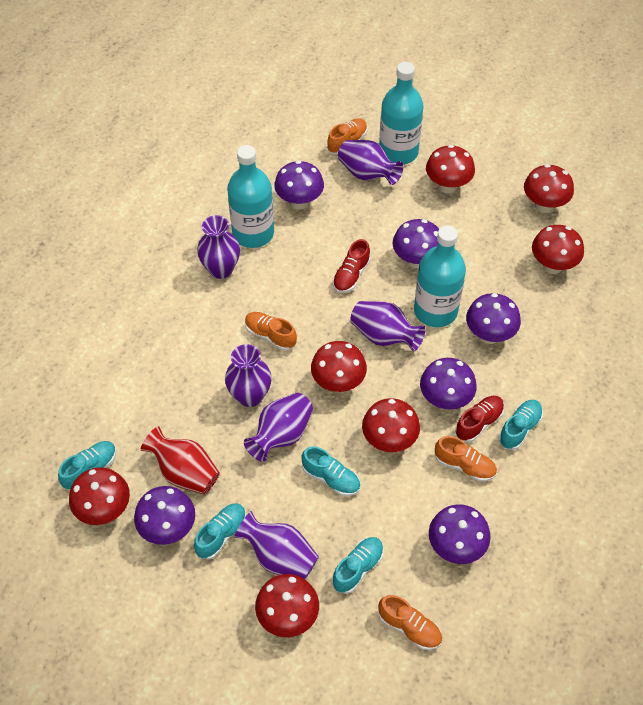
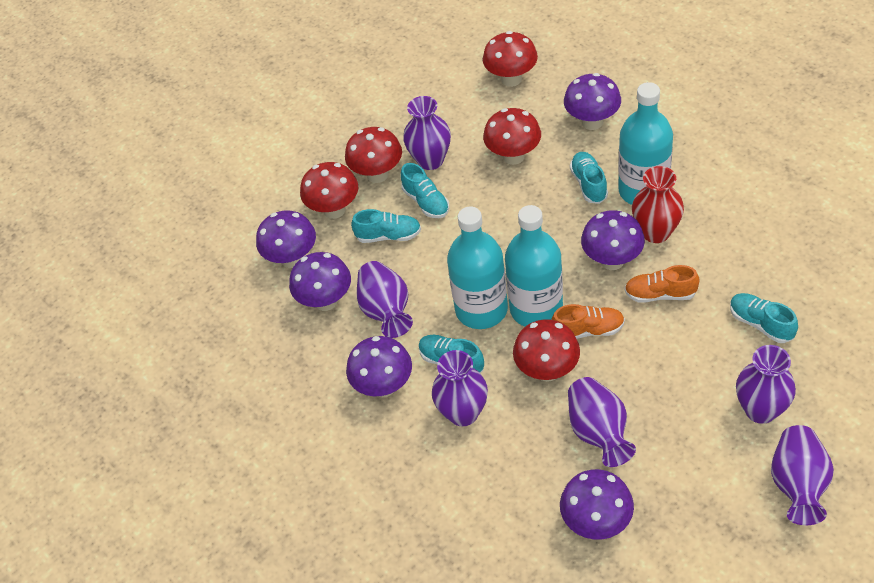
orange shoe: 4 -> 2
red mushroom: 7 -> 5
red shoe: 2 -> 0

